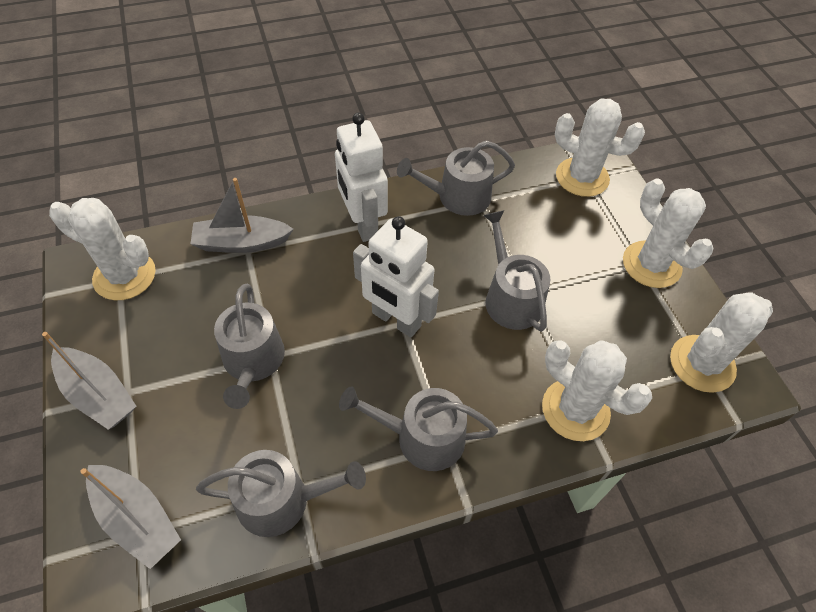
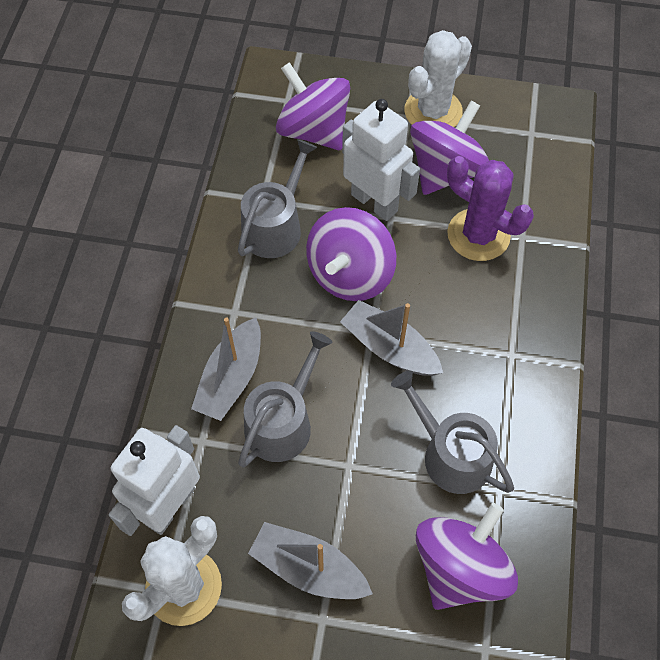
grey watering can: 5 -> 3
purple cactus: 0 -> 1
purple spinning top: 0 -> 4
white cactus: 5 -> 2

